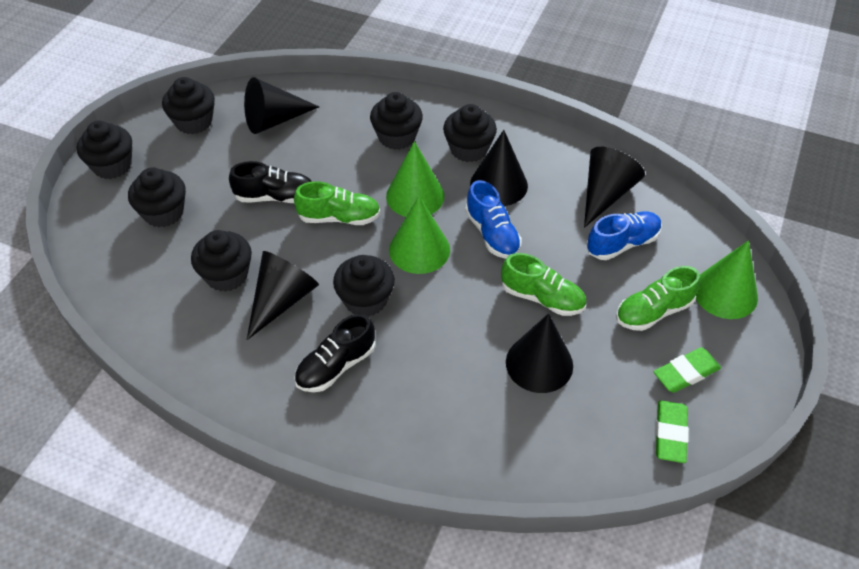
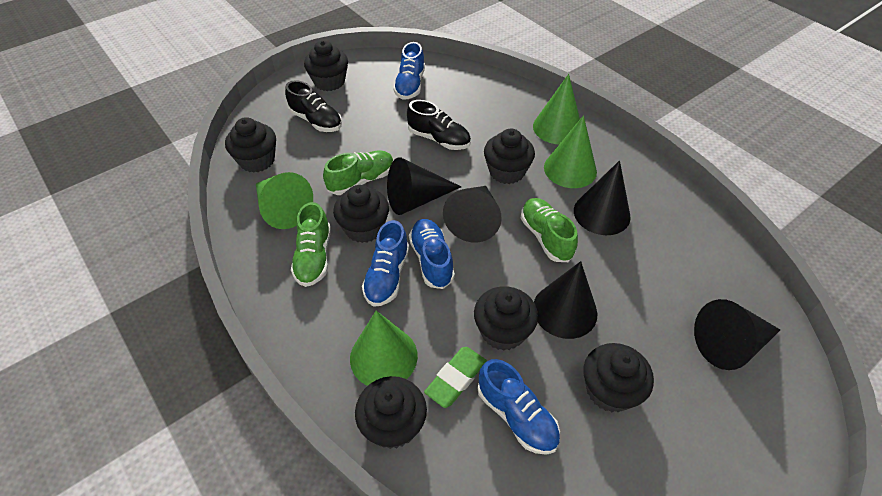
blue shoe: 2 -> 4
green cone: 3 -> 4
green eraser: 2 -> 1

